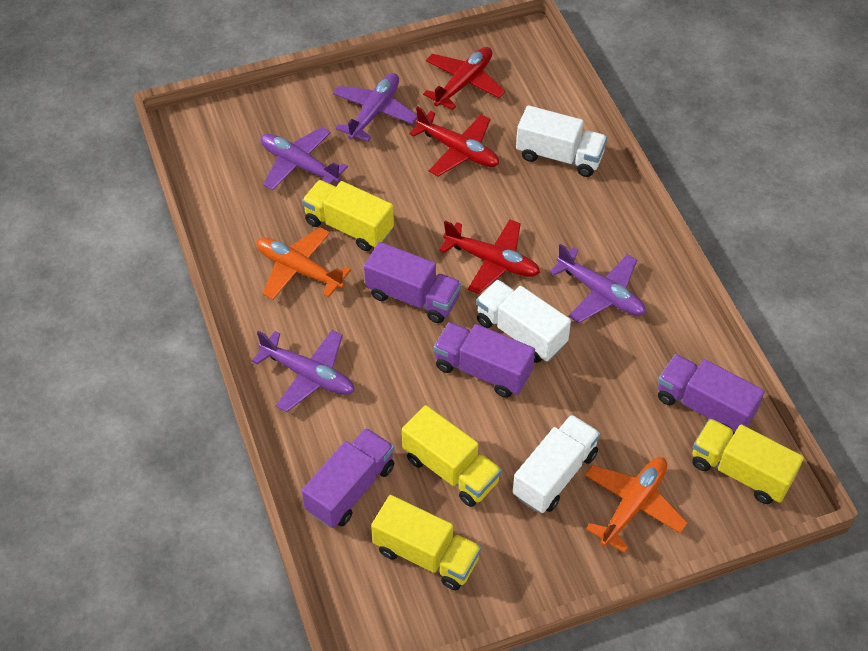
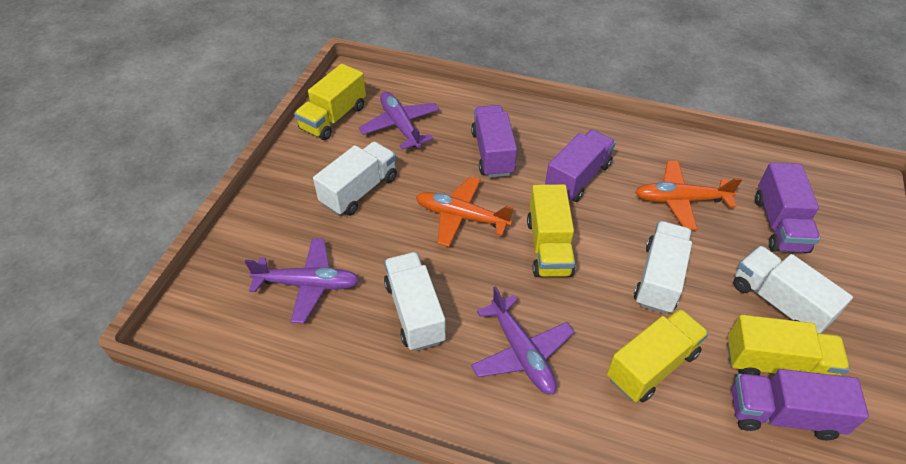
purple plane: 4 -> 3
red plane: 3 -> 0
white truck: 3 -> 4

